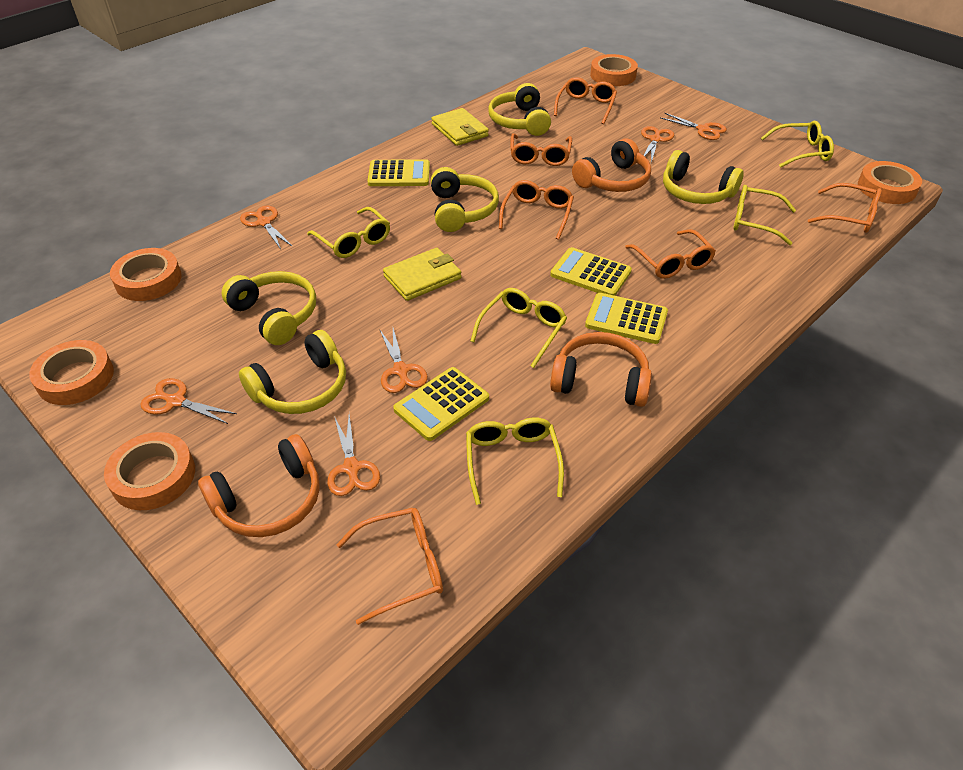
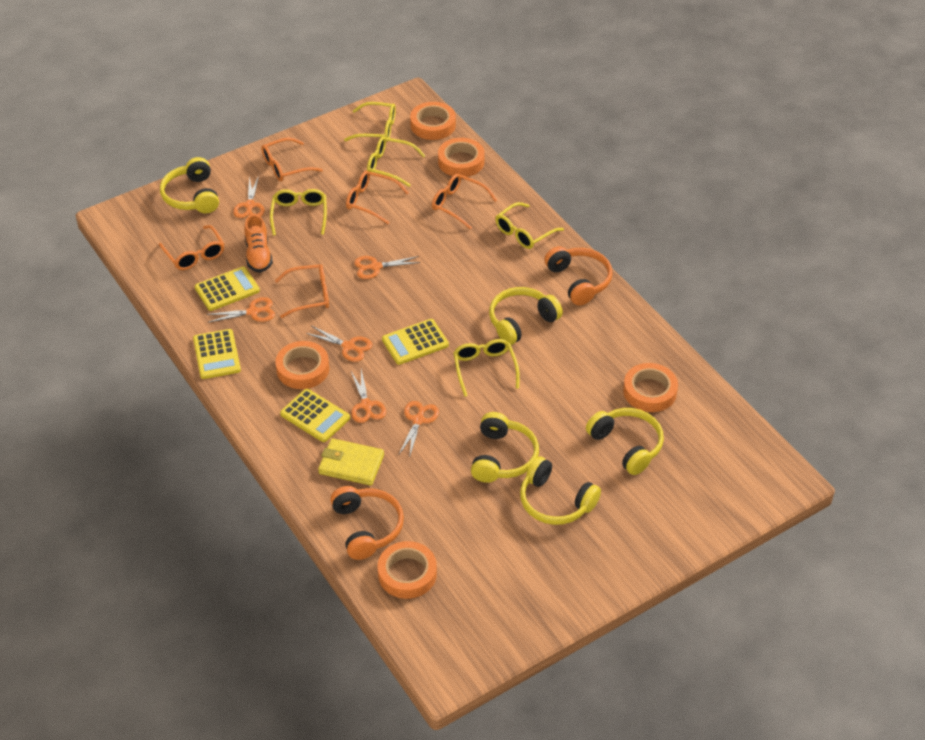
orange glasses: 6 -> 5
orange headphones: 3 -> 2
orange shoe: 0 -> 1
yellow wallet: 2 -> 1

